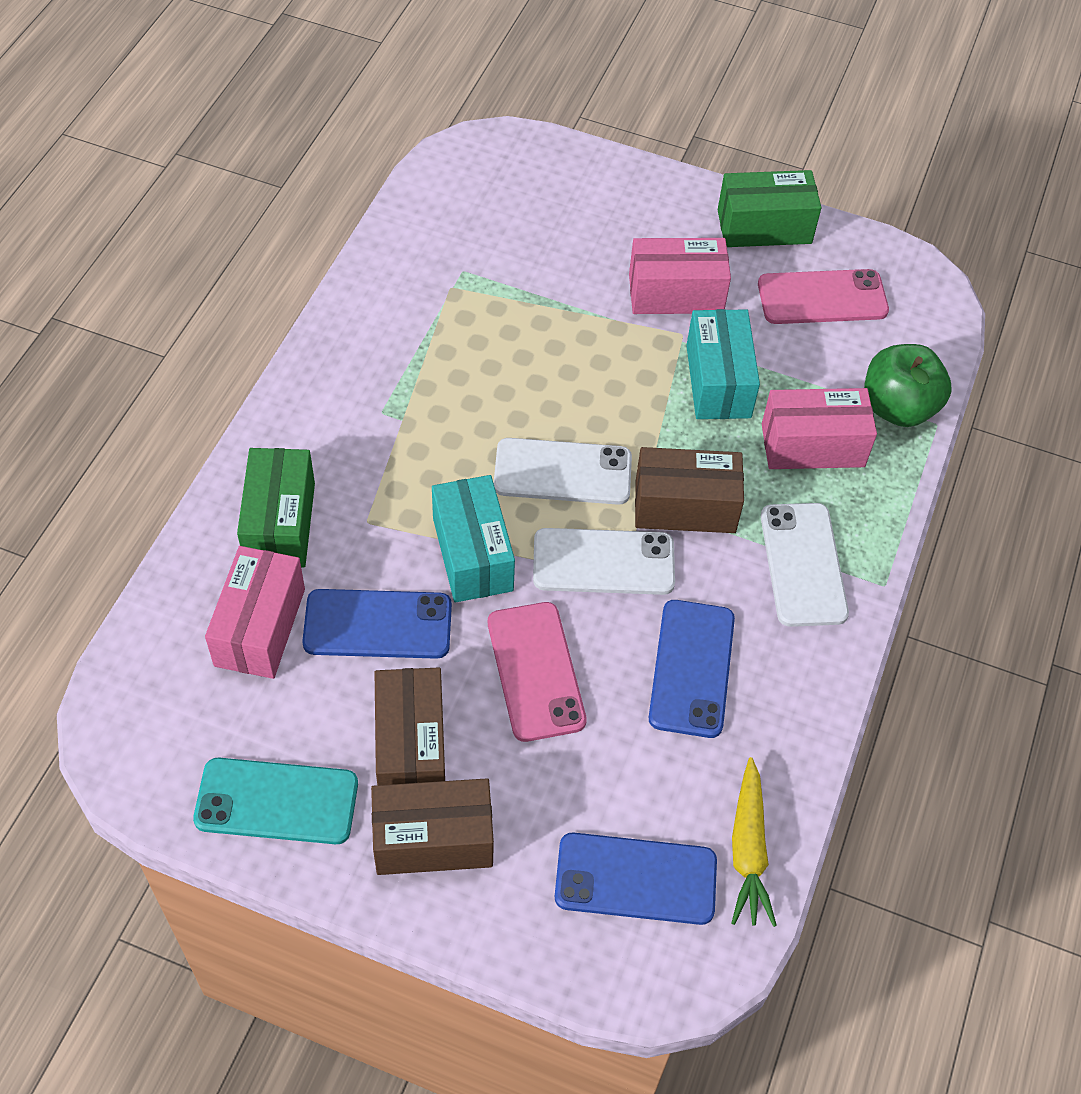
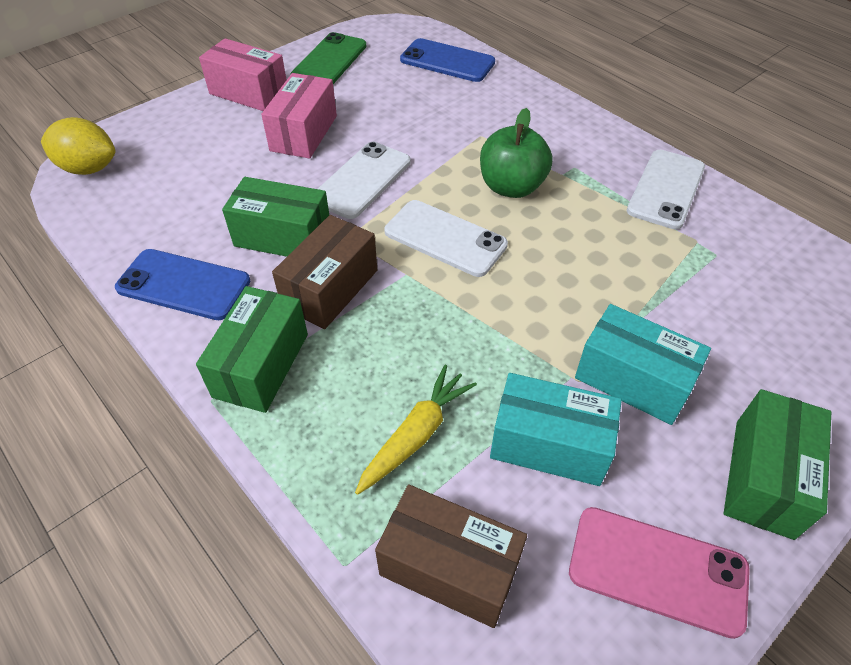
blue phone: 3 -> 2
brown box: 3 -> 2
green box: 2 -> 3
green phone: 0 -> 1
pink box: 3 -> 2
pink phone: 2 -> 1
turquoise phone: 1 -> 0
yellow lemon: 0 -> 1

